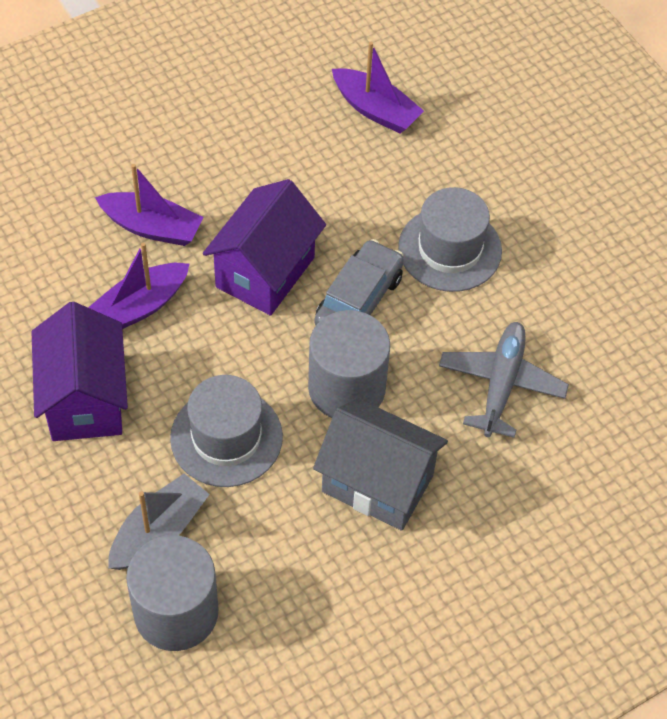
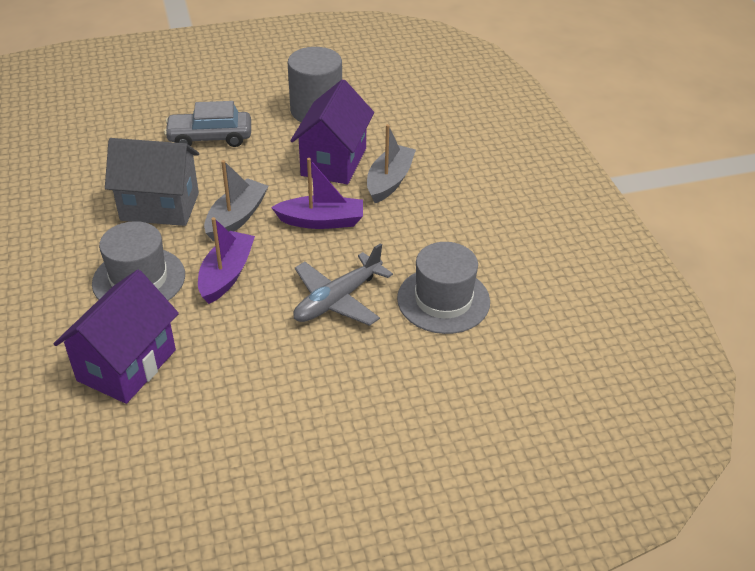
grey boat: 1 -> 2
grey cylinder: 2 -> 1
purple boat: 3 -> 2

